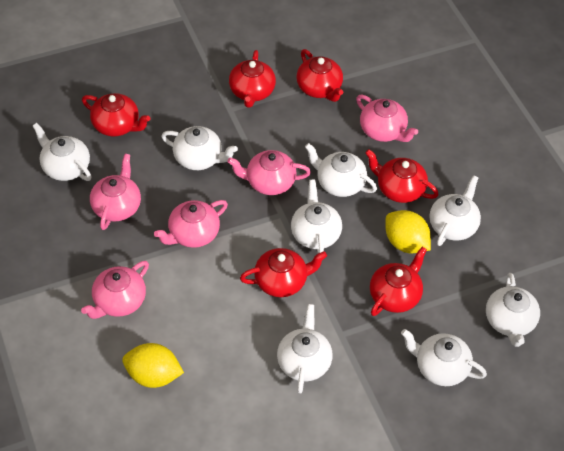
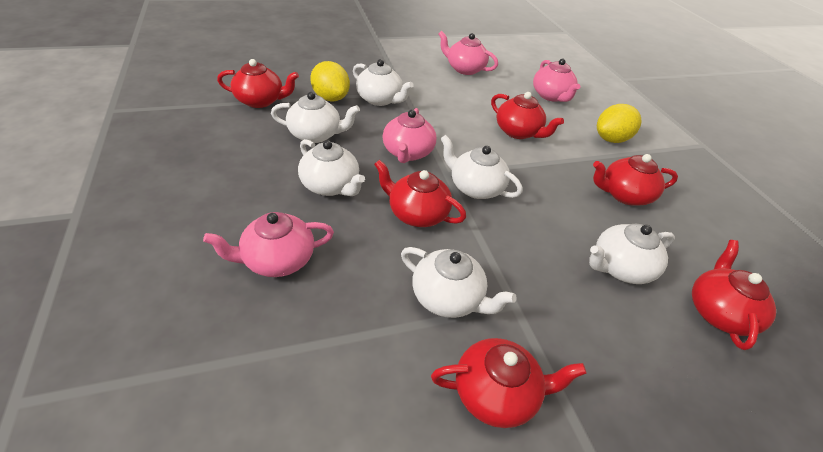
pink teapot: 5 -> 4
white teapot: 8 -> 6

